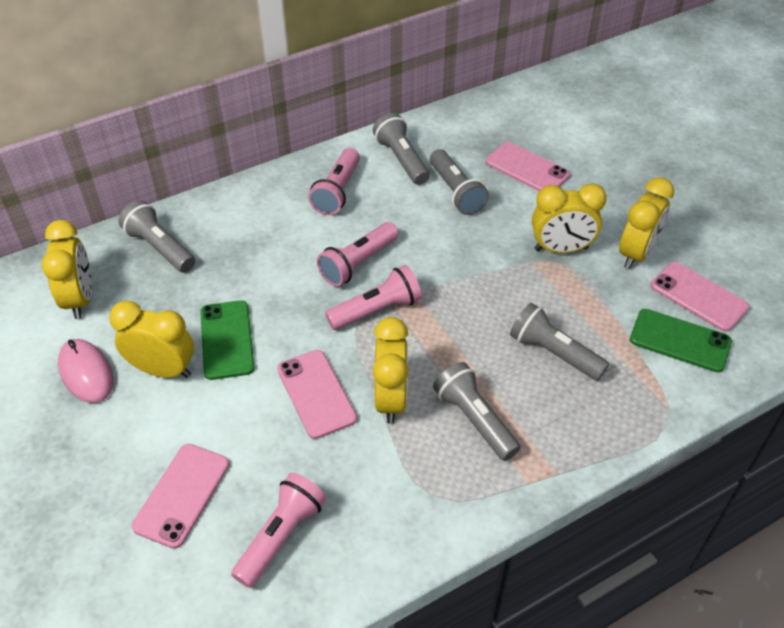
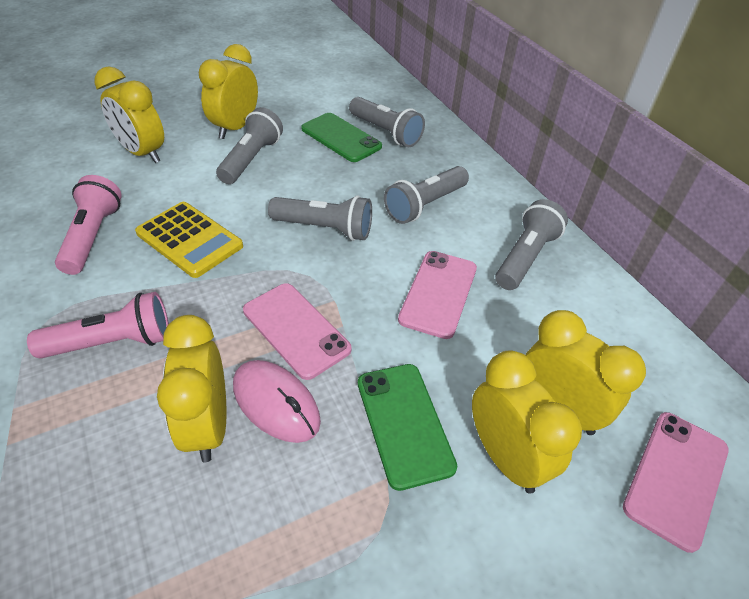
pink flashlight: 4 -> 2
pink phone: 4 -> 3
yellow calculator: 0 -> 1

